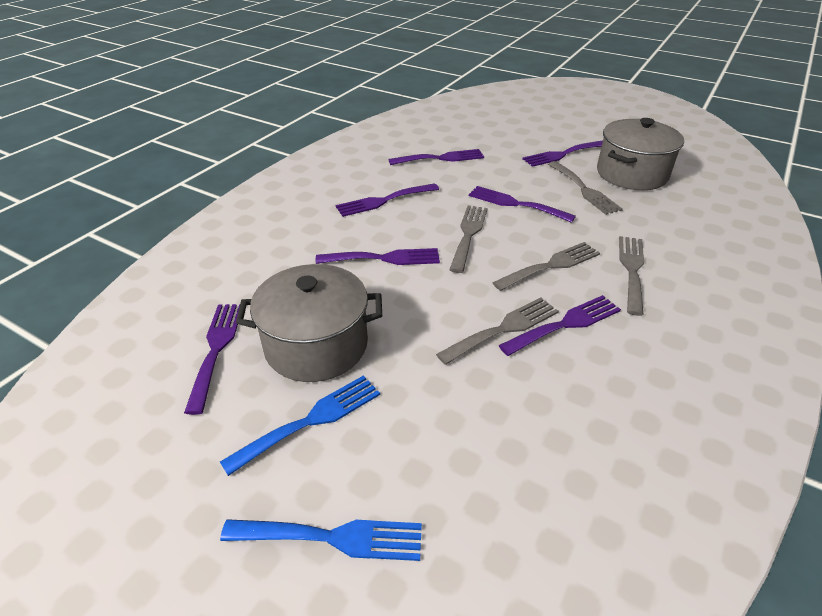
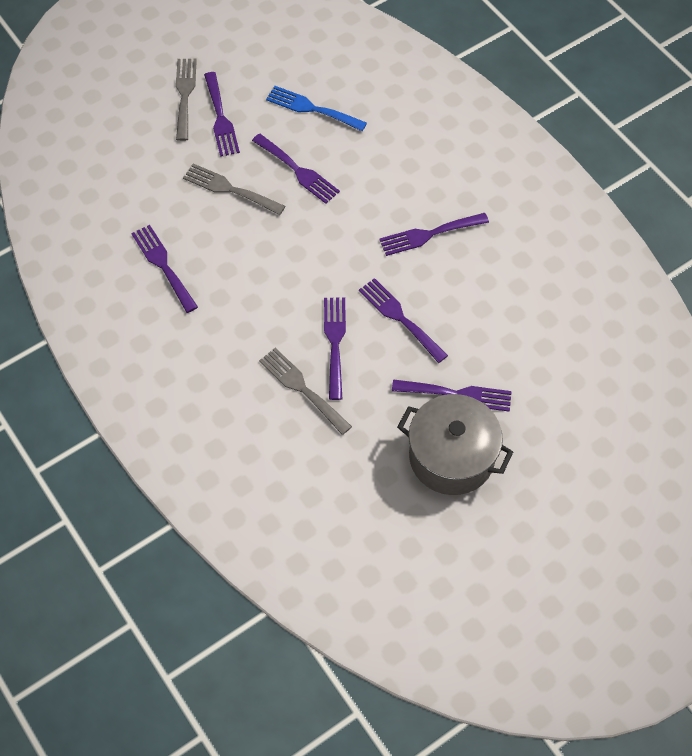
blue fork: 2 -> 1
grey fork: 5 -> 3
grey pot: 2 -> 1

